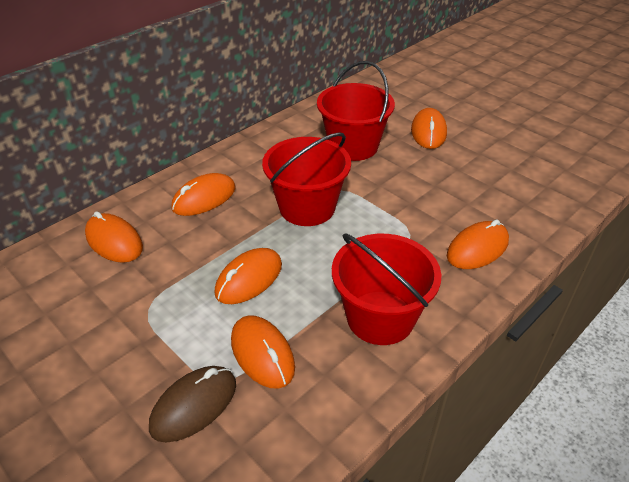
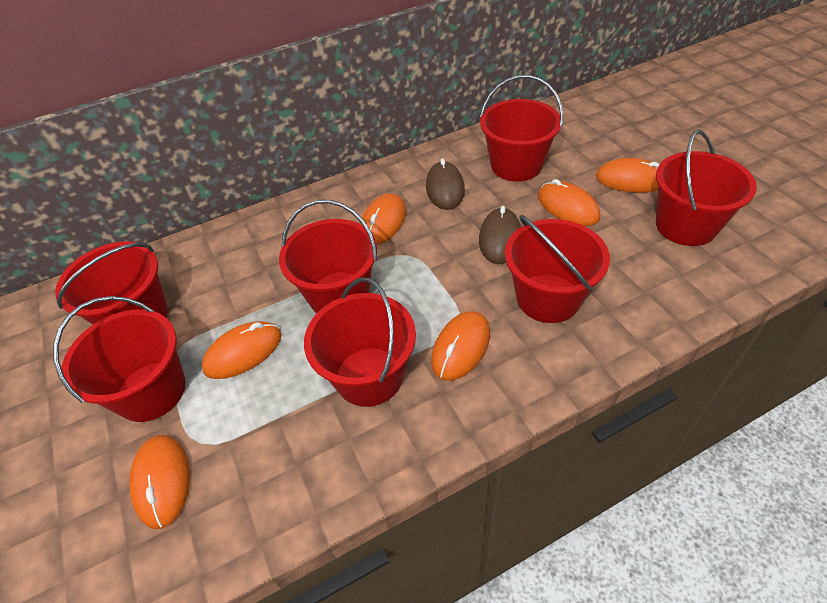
brown mouse: 1 -> 2
red bucket: 3 -> 7

